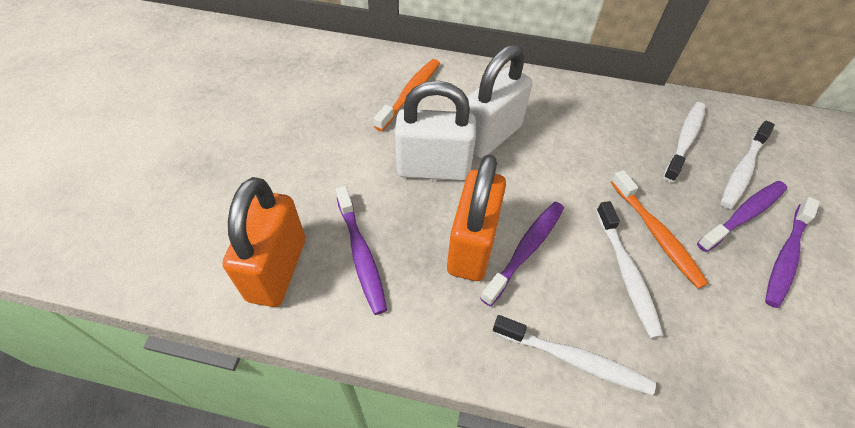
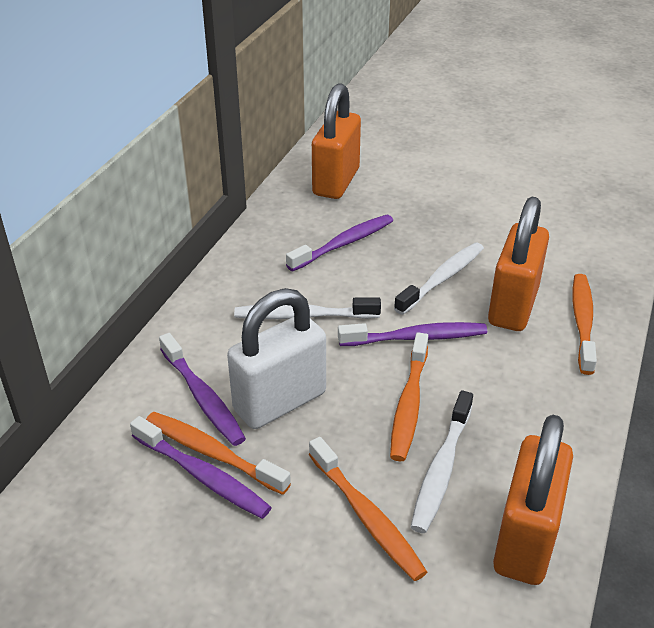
orange padlock: 2 -> 3
orange toothbrush: 2 -> 4
white padlock: 2 -> 1
white toothbrush: 4 -> 3

